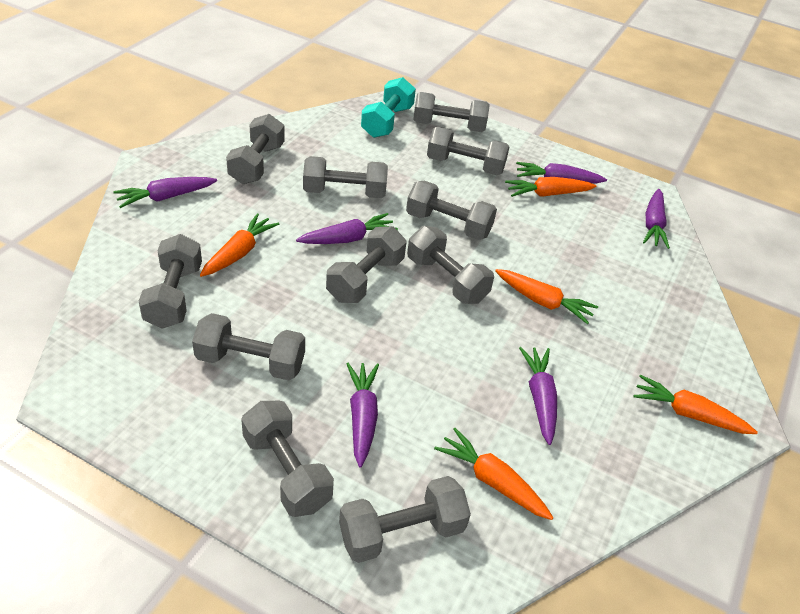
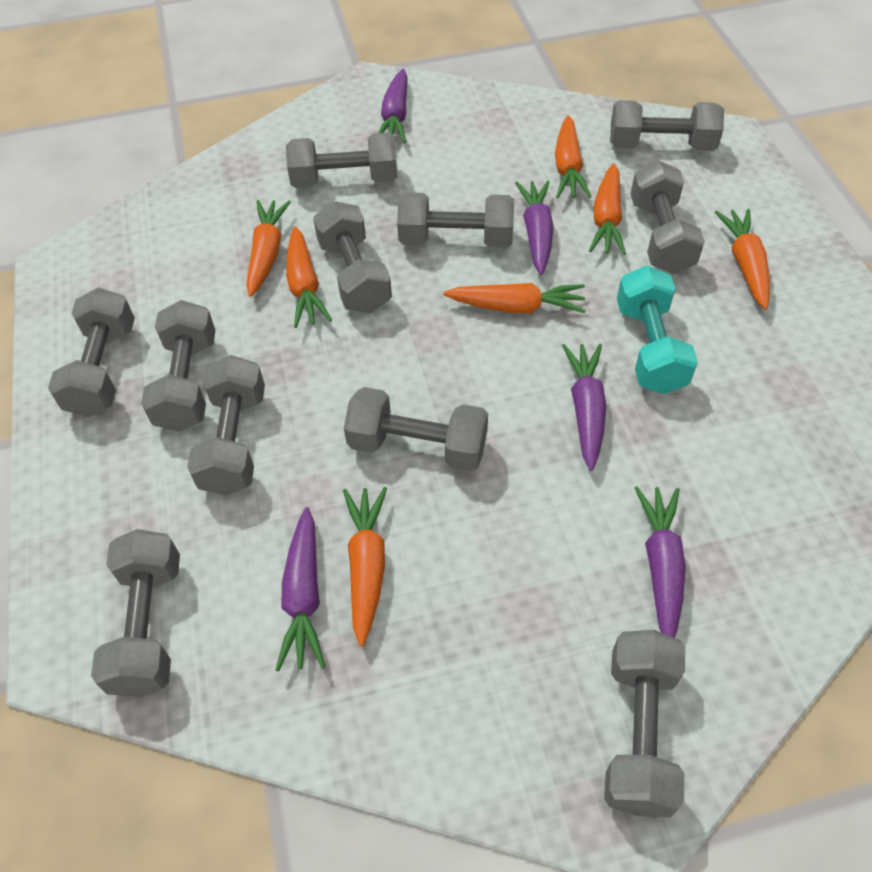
orange carrot: 5 -> 7
purple carrot: 6 -> 5

